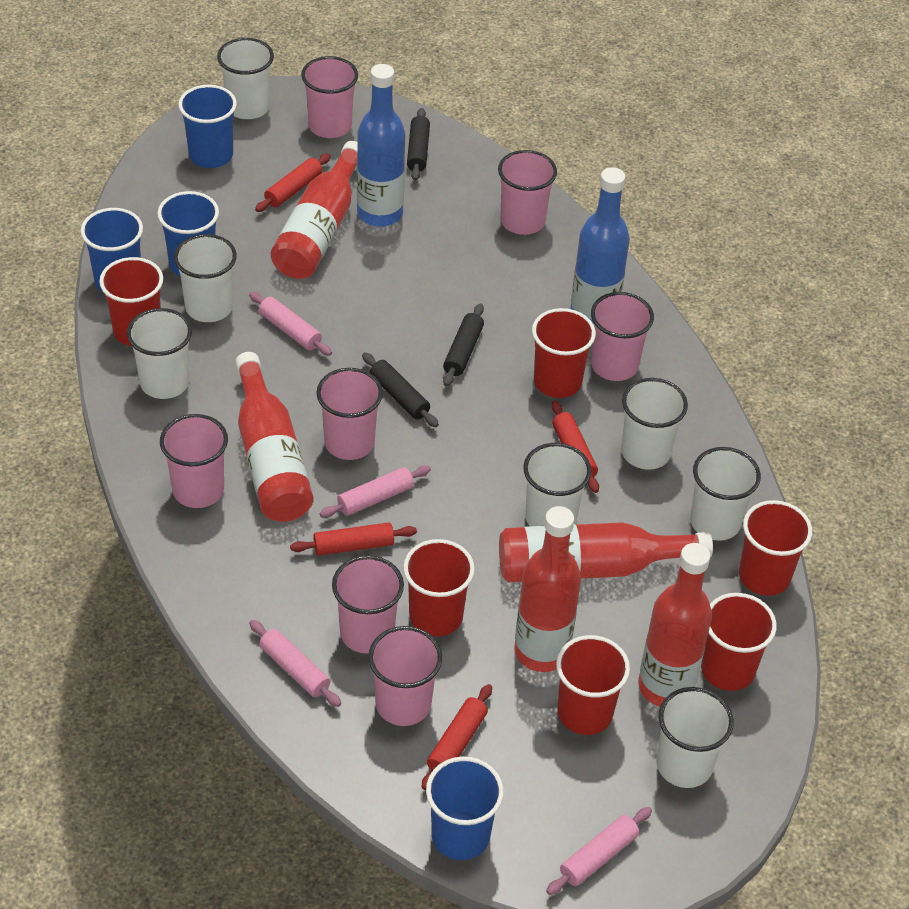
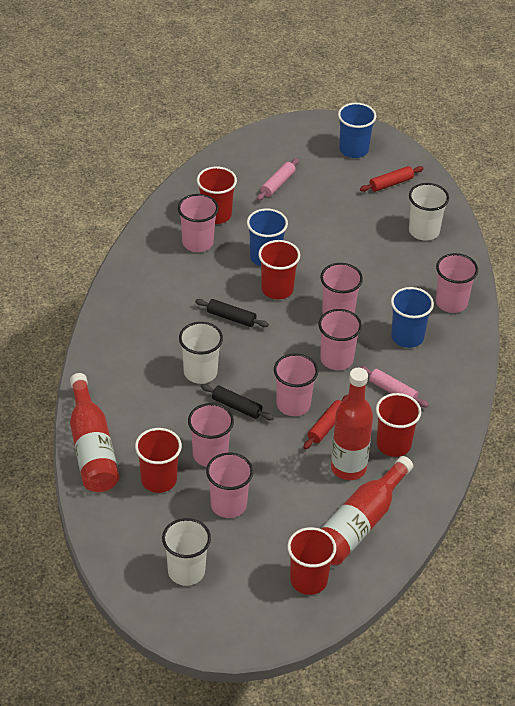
black rolling pin: 3 -> 2
blue bottle: 2 -> 0
blue cup: 4 -> 3
pink rolling pin: 4 -> 2
red bottle: 5 -> 3
red cup: 6 -> 5
red rolling pin: 4 -> 2
white cup: 7 -> 3

